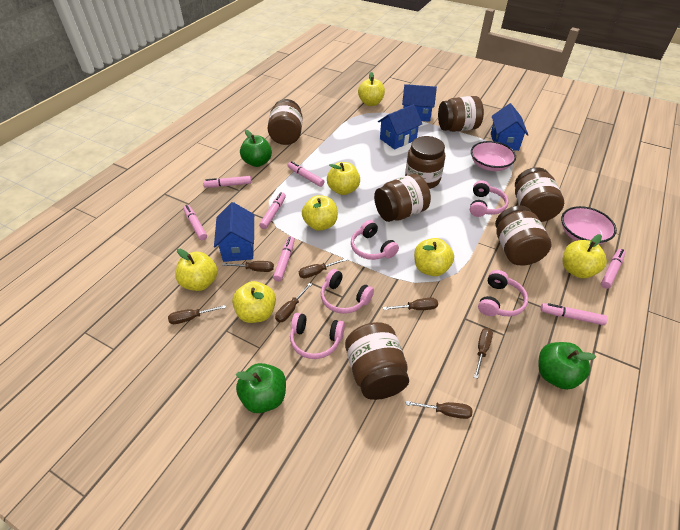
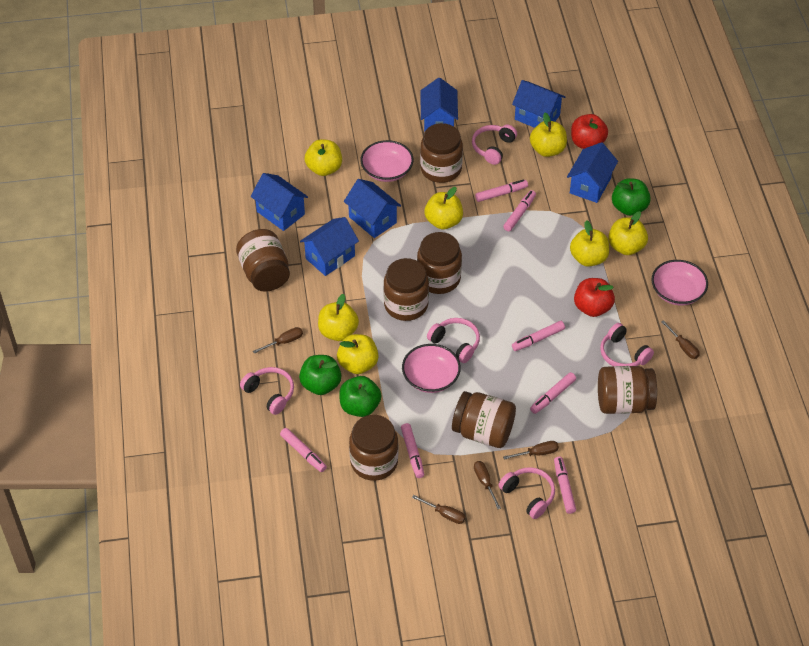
blue house: 4 -> 6
brown screwdriver: 7 -> 5
pink bowl: 2 -> 3
red apple: 0 -> 2

